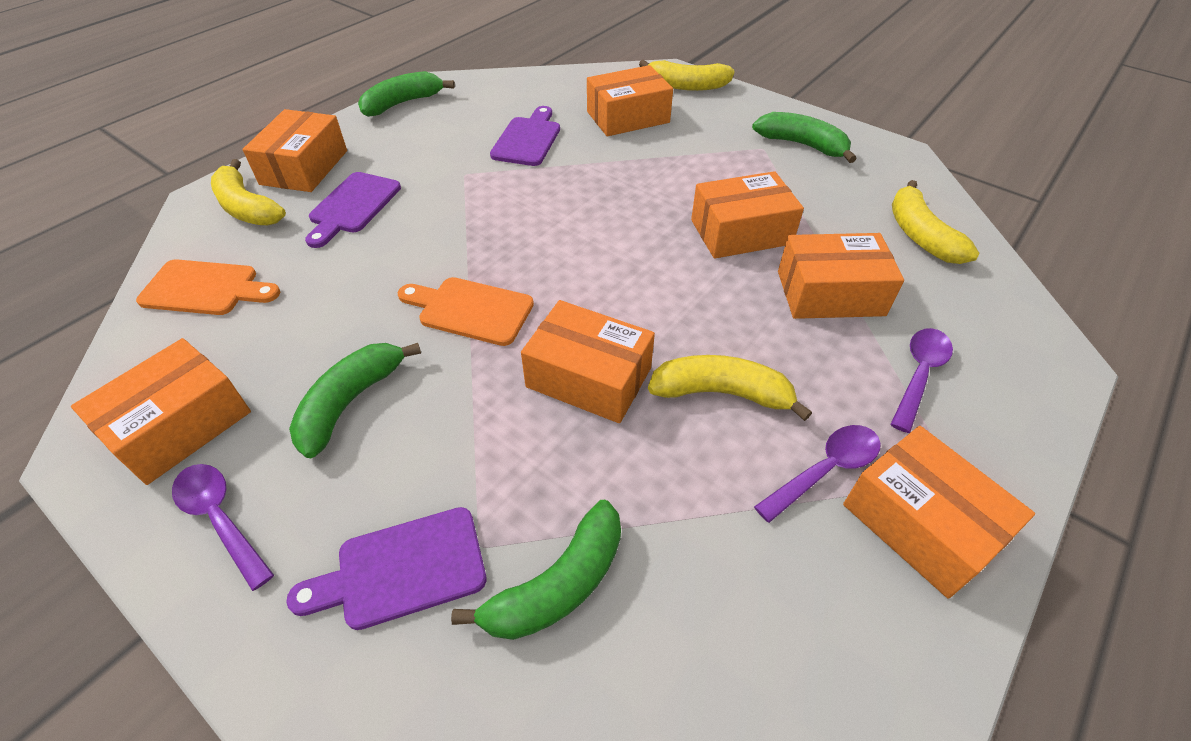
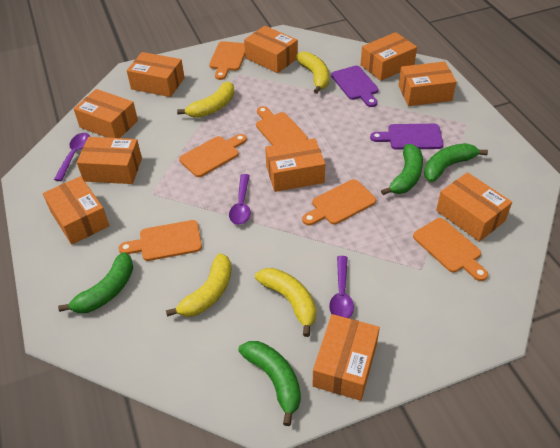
orange box: 7 -> 10
orange cutting board: 2 -> 6
purple cutting board: 3 -> 2

